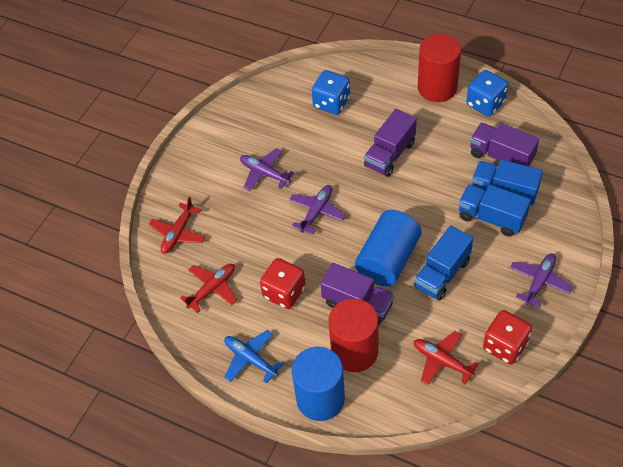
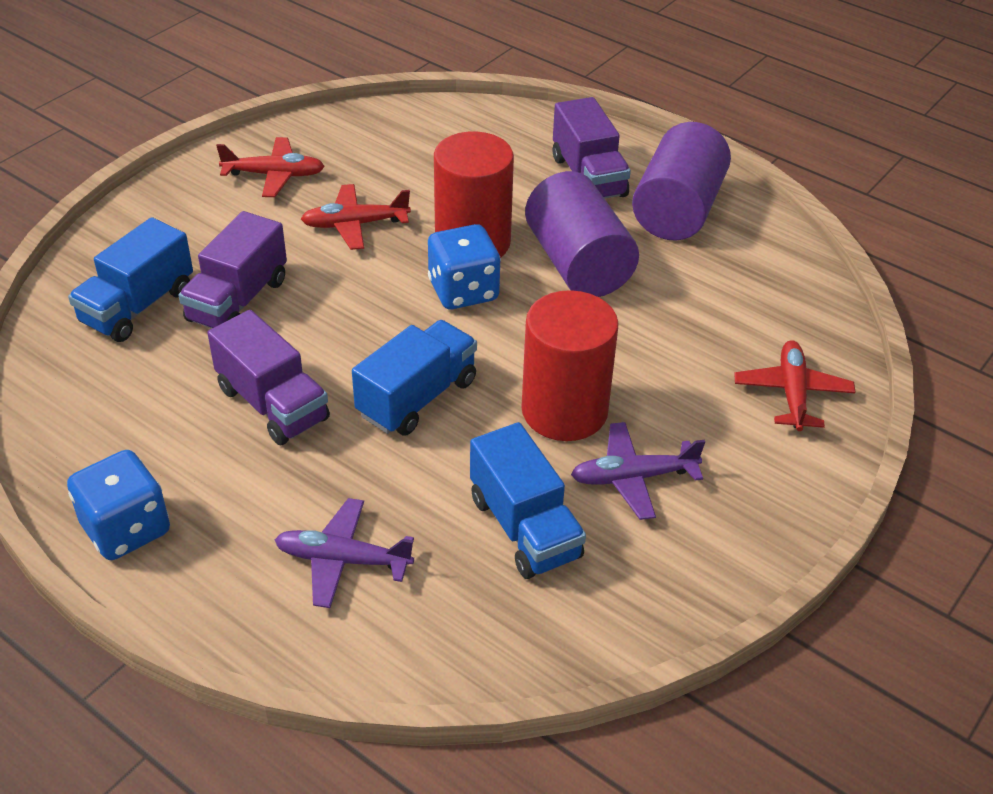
blue cylinder: 2 -> 0
blue plane: 1 -> 0
purple cylinder: 0 -> 2
purple plane: 3 -> 2
red dice: 2 -> 0

